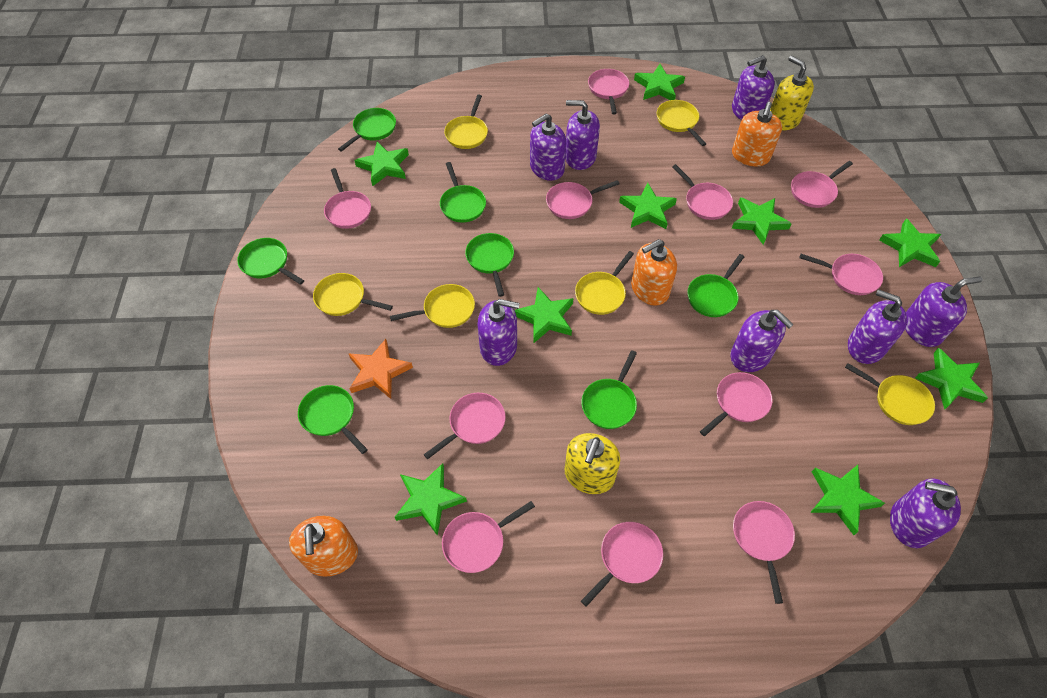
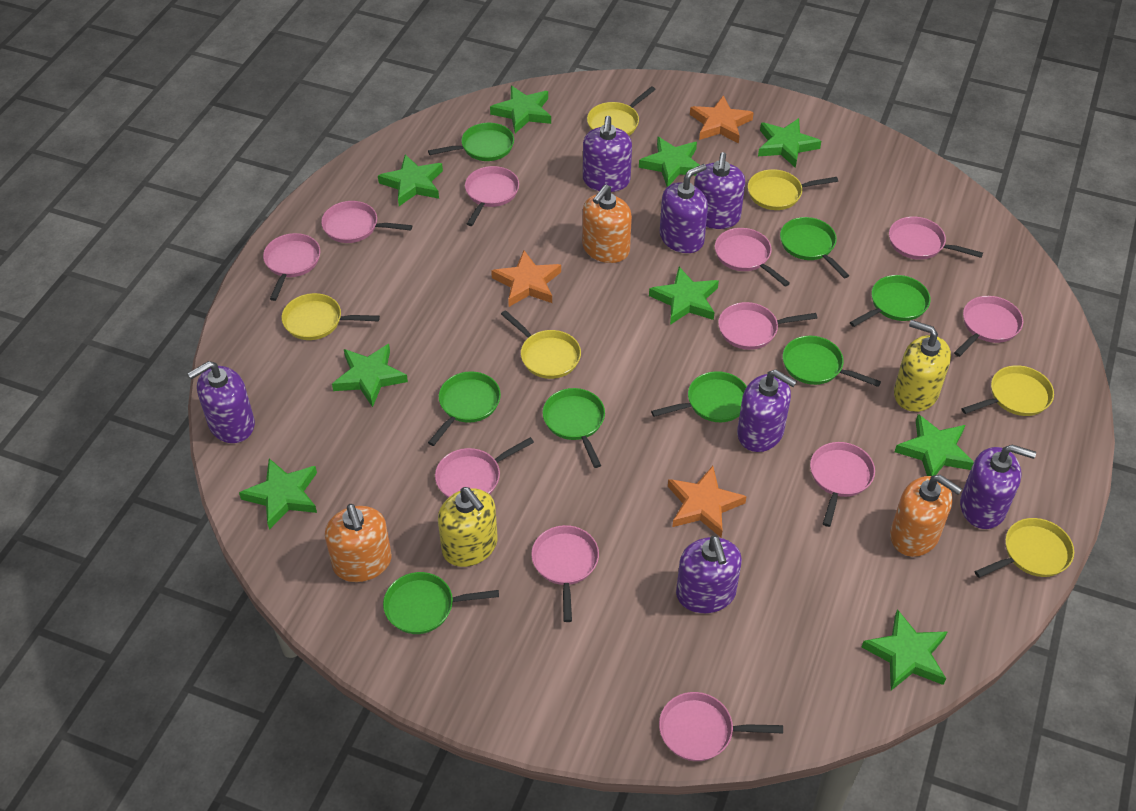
green pan: 7 -> 8
orange star: 1 -> 3
purple soap dispenser: 8 -> 7

